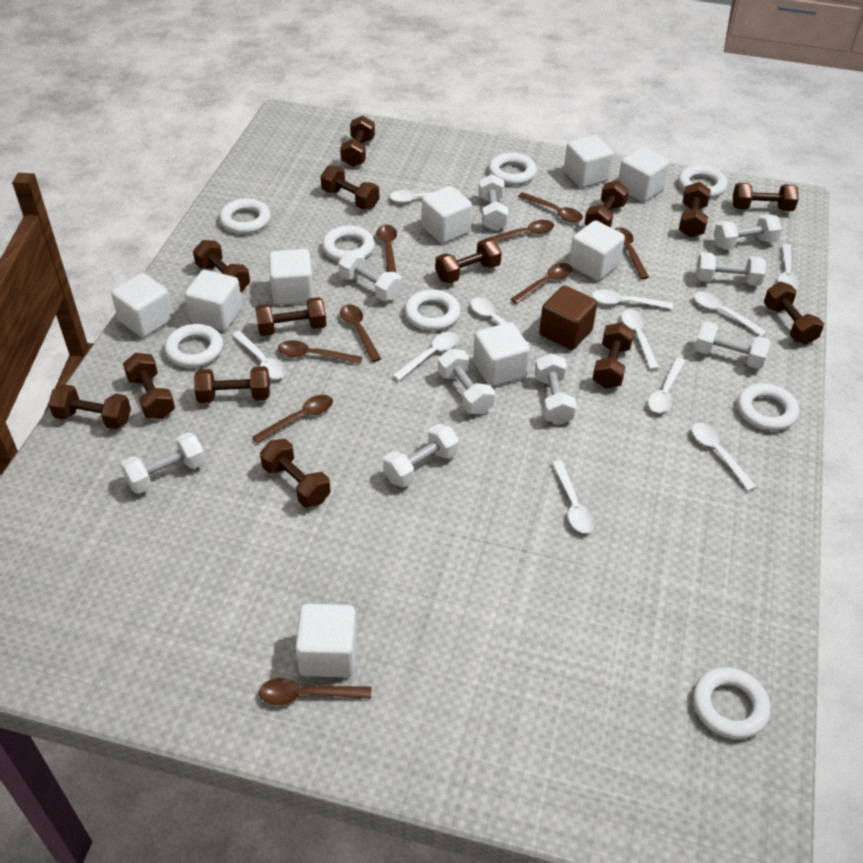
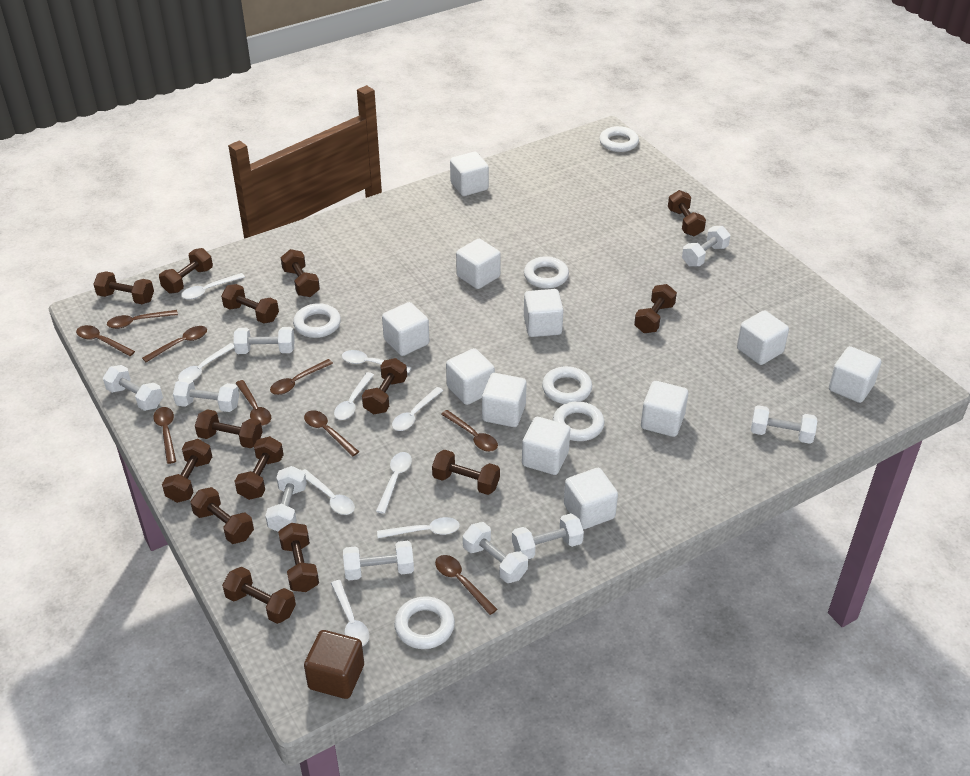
white cube: 9 -> 11
white ring: 8 -> 6
white spoon: 11 -> 9

